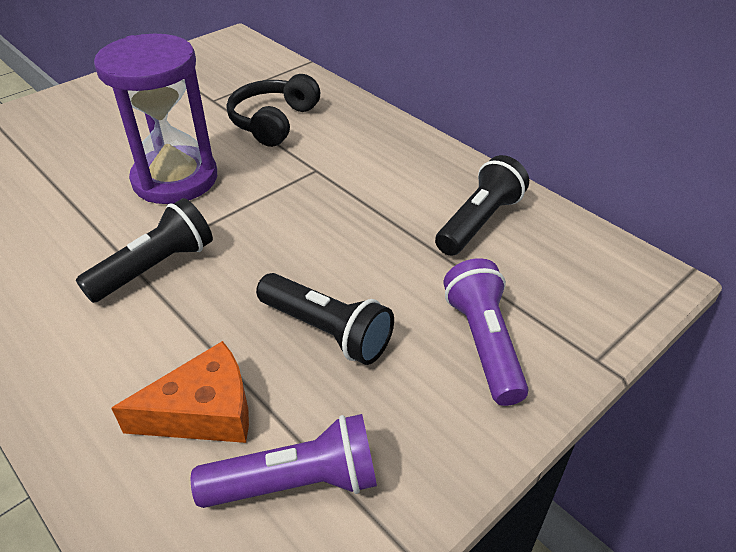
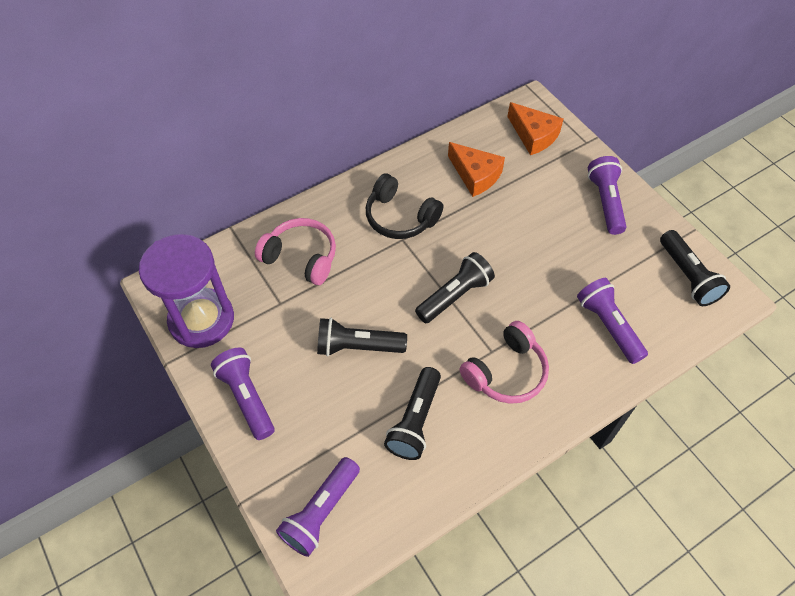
black flashlight: 3 -> 4
orange cheese: 1 -> 2
pink headphones: 0 -> 2
purple flashlight: 2 -> 4

